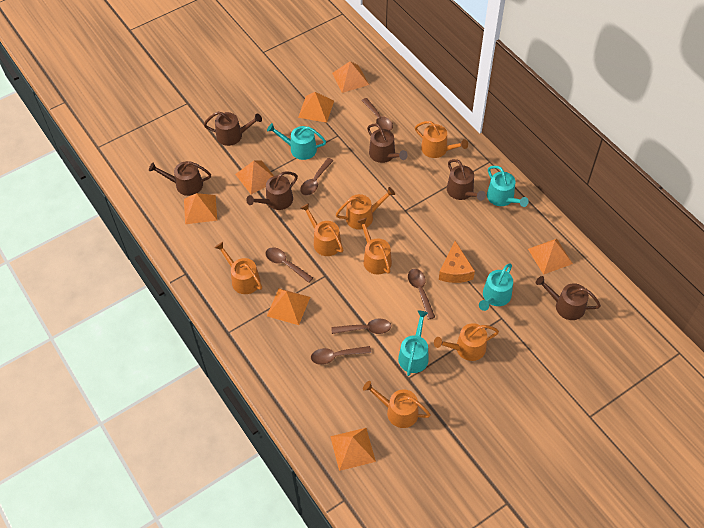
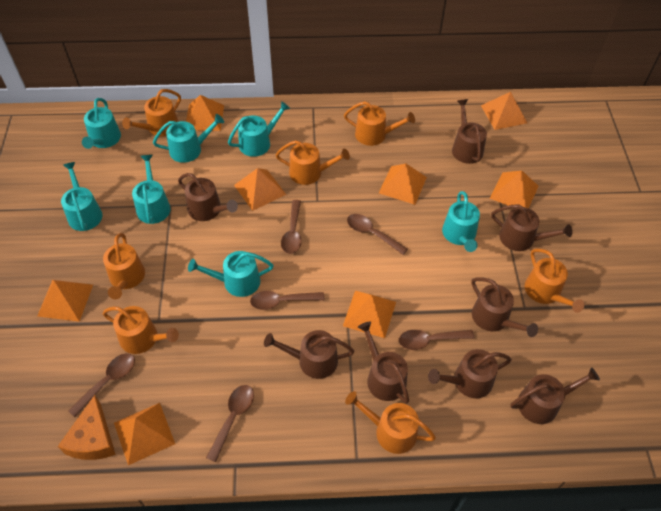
brown watering can: 6 -> 8
orange pyramid: 7 -> 8
turquoise watering can: 4 -> 7

